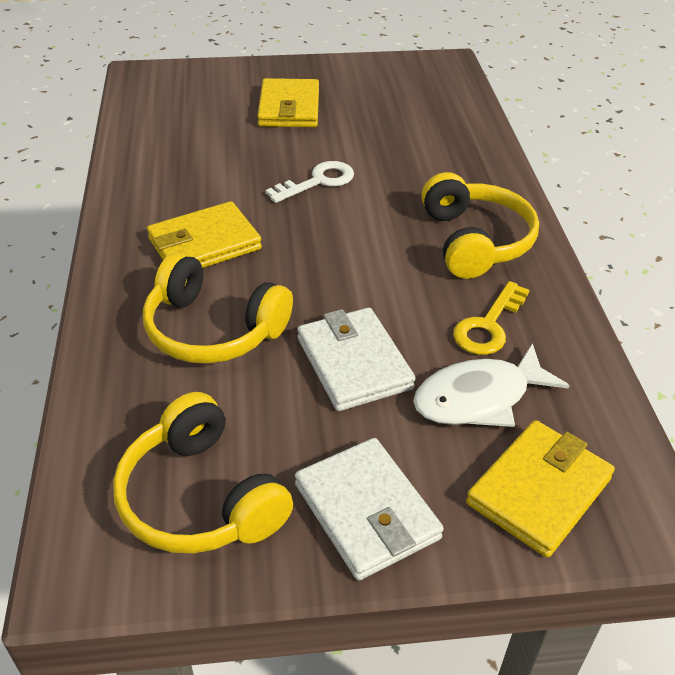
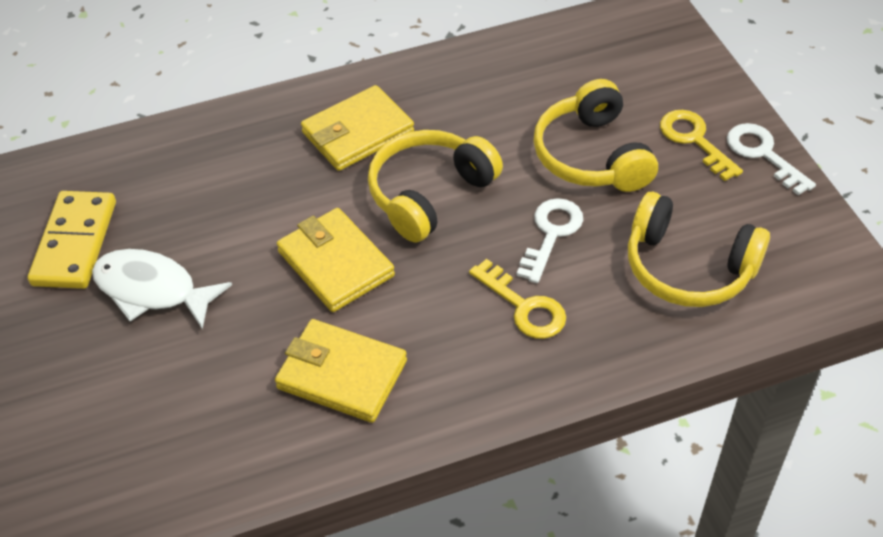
white key: 1 -> 2
white wallet: 2 -> 0
yellow domino: 0 -> 1
yellow key: 1 -> 2

